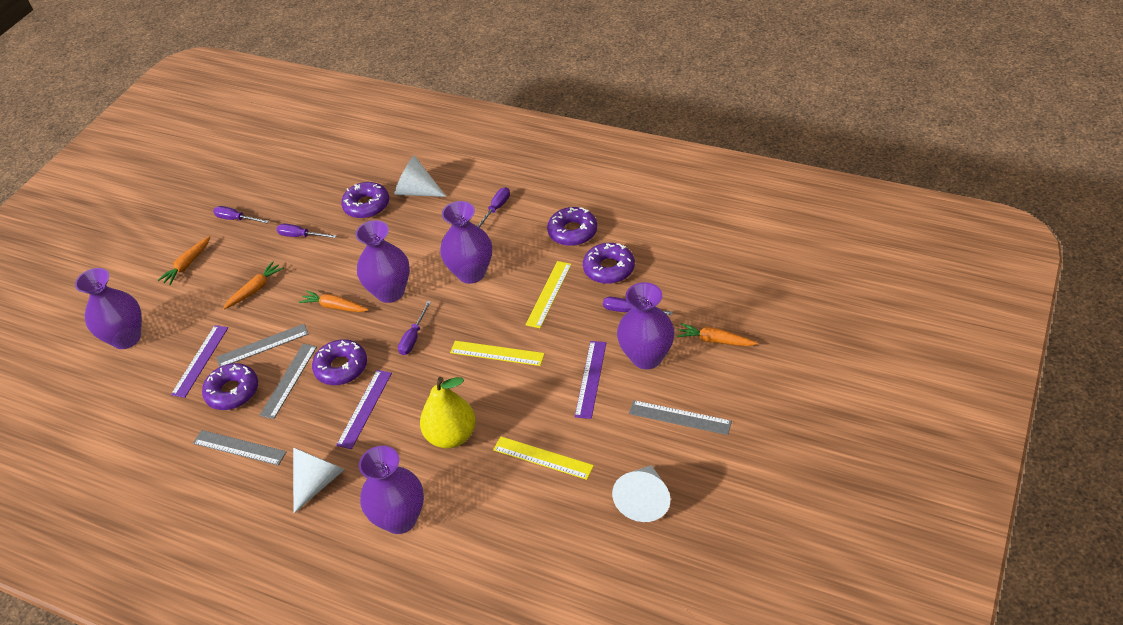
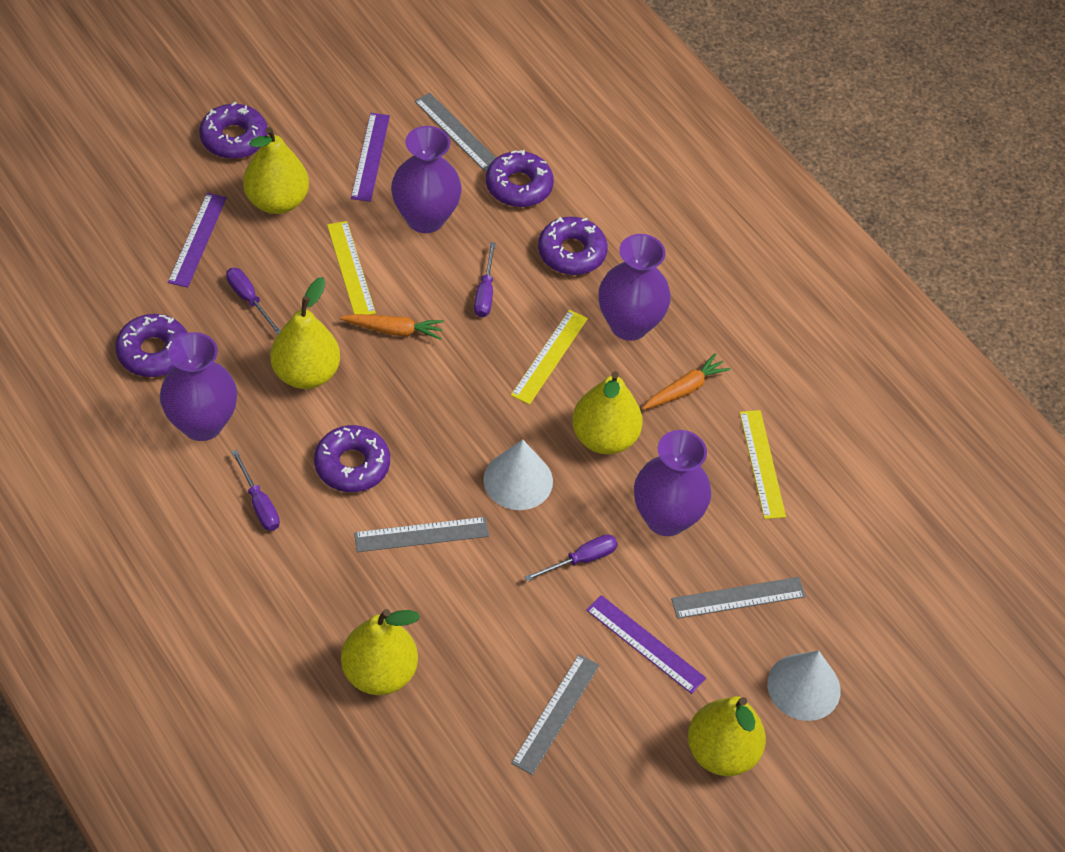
orange carrot: 4 -> 2
purple screwdriver: 5 -> 4
purple vase: 5 -> 4
white cone: 3 -> 2
yellow pear: 1 -> 5

